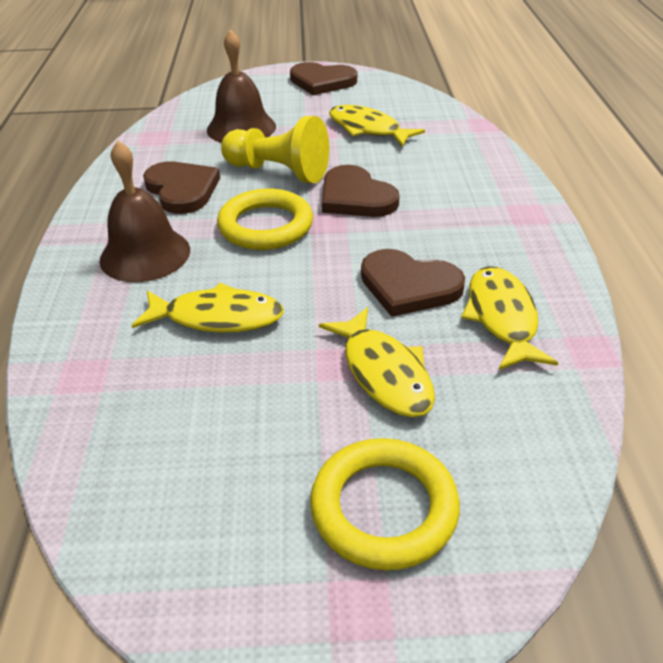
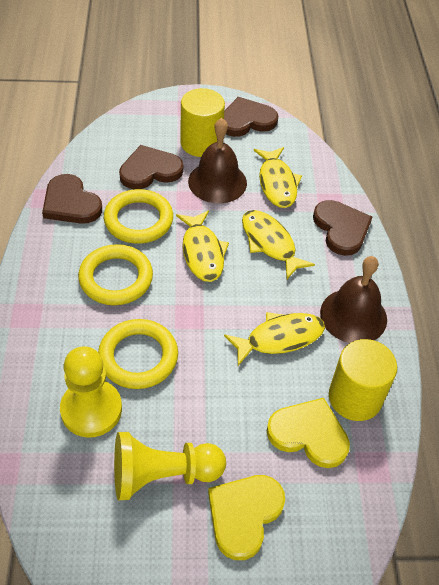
yellow cylinder: 0 -> 2
yellow heart: 0 -> 2
yellow pawn: 1 -> 2
yellow ring: 2 -> 3

